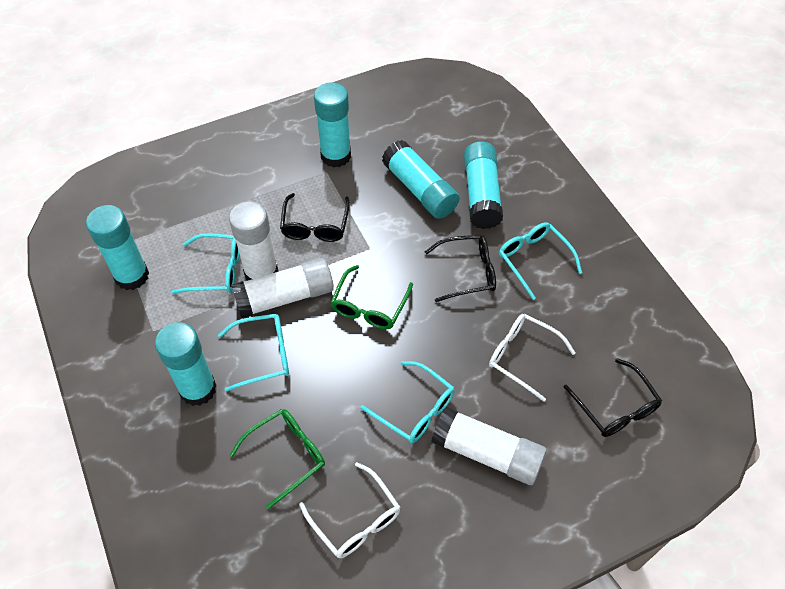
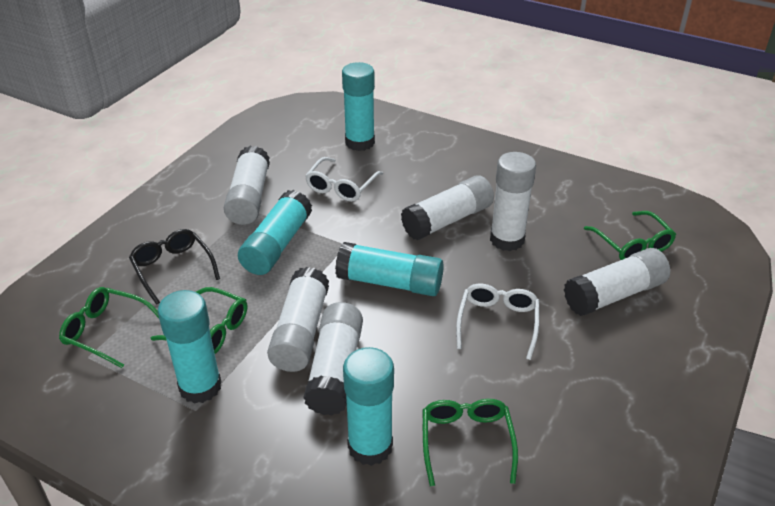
black glasses: 3 -> 1
green glasses: 2 -> 4
turquoise glasses: 4 -> 0
white glue stick: 3 -> 6

